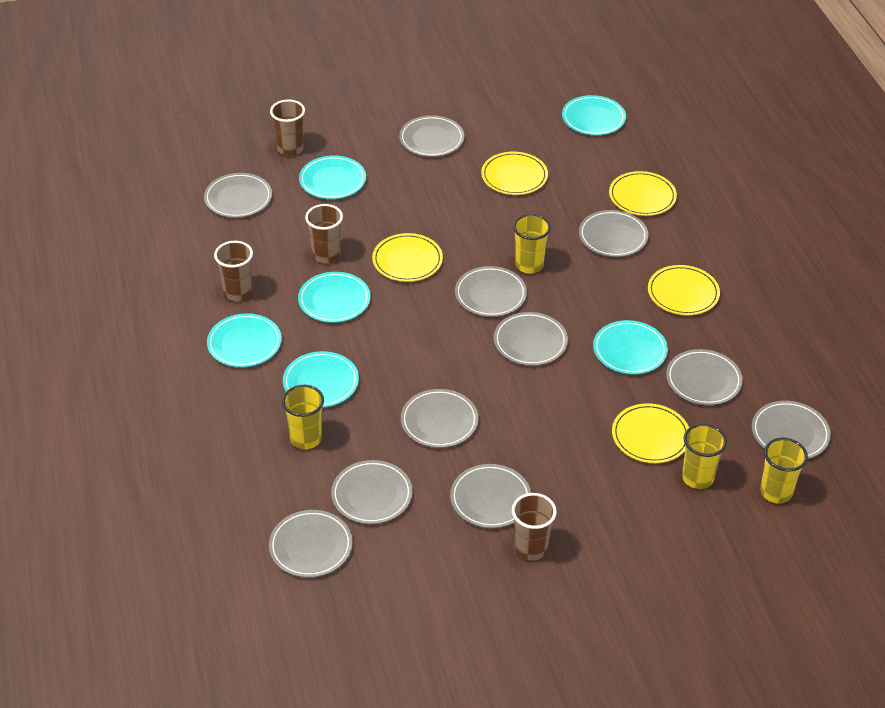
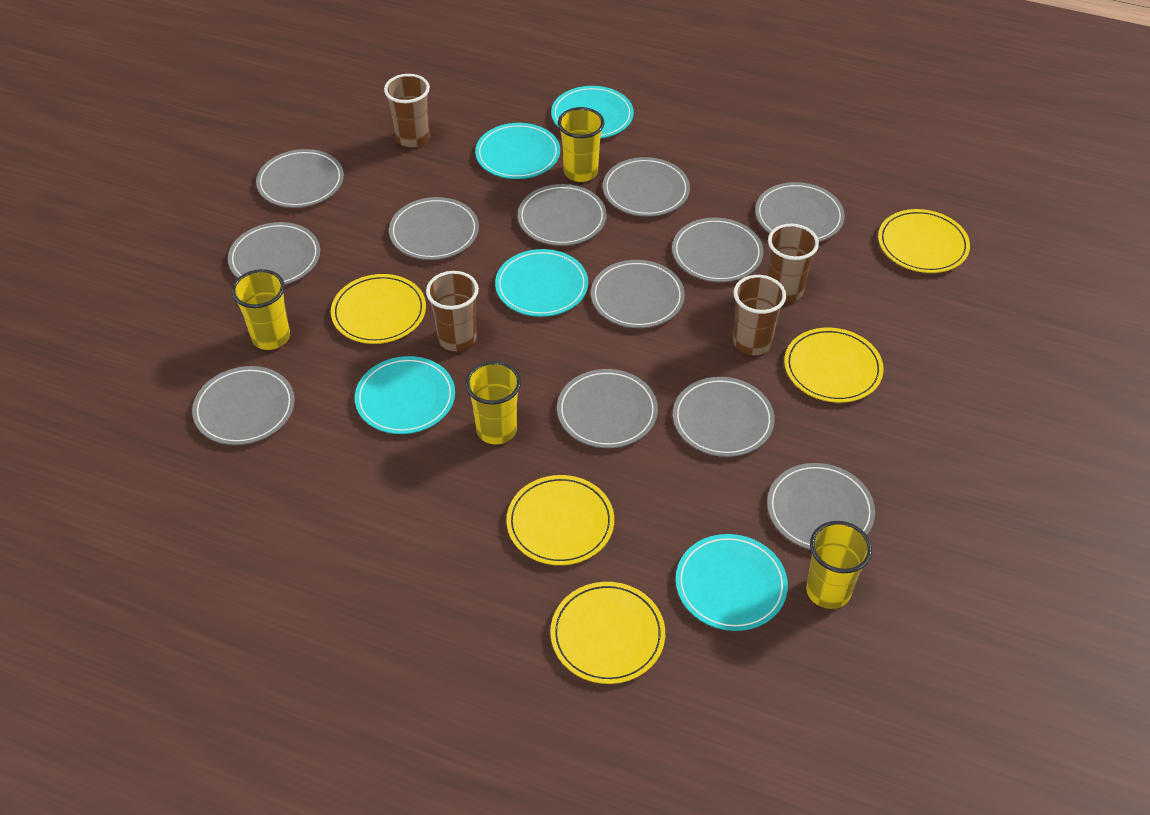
grey plate: 11 -> 12
turquoise plate: 6 -> 5

